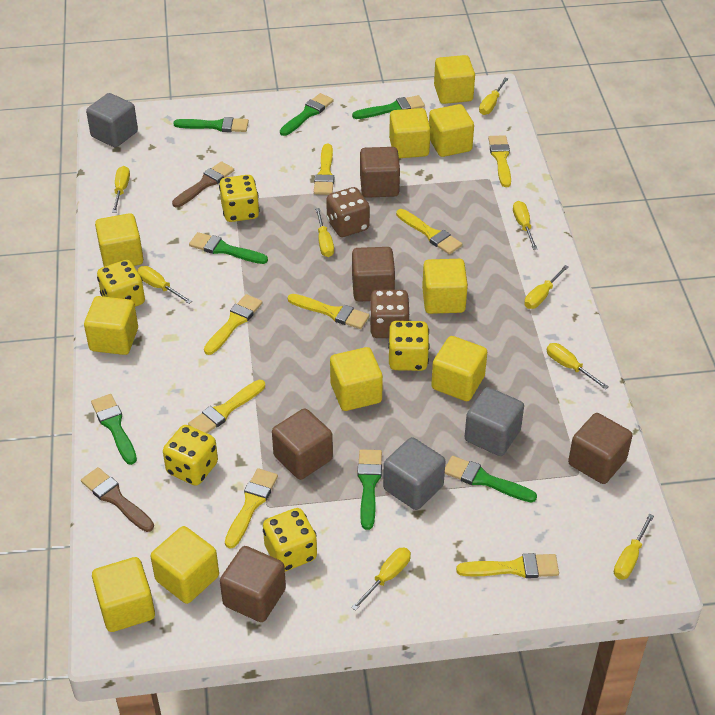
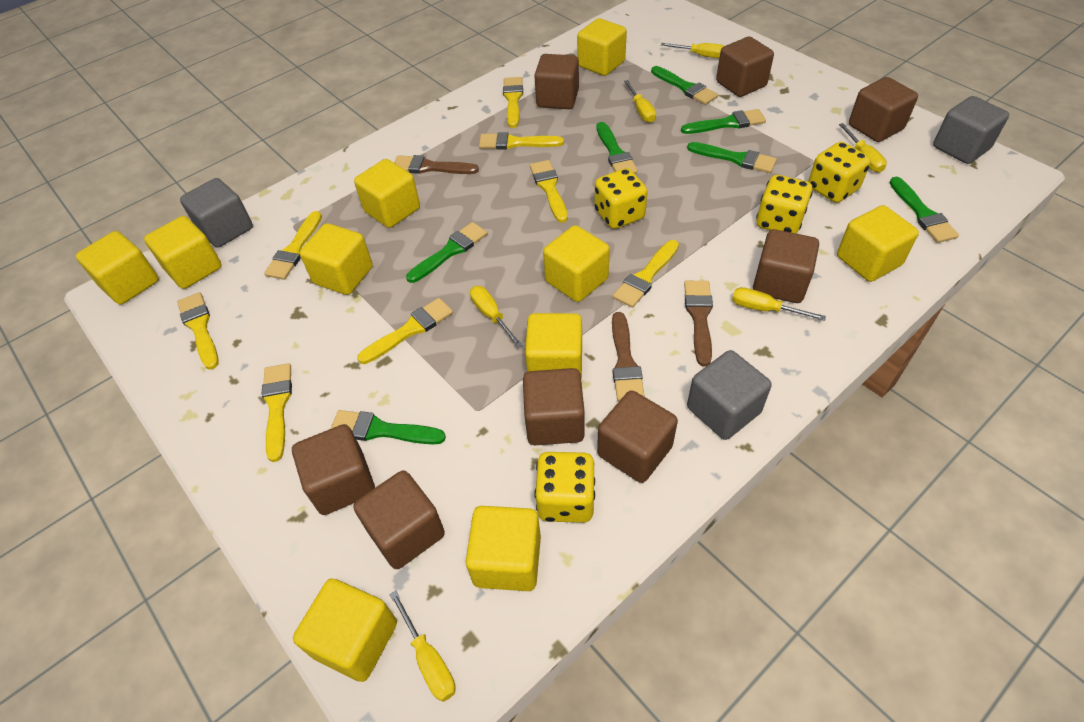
brown brush: 2 -> 3
brown cube: 5 -> 8
brown dice: 2 -> 0
yellow dice: 5 -> 4
yellow screwdriver: 9 -> 6

